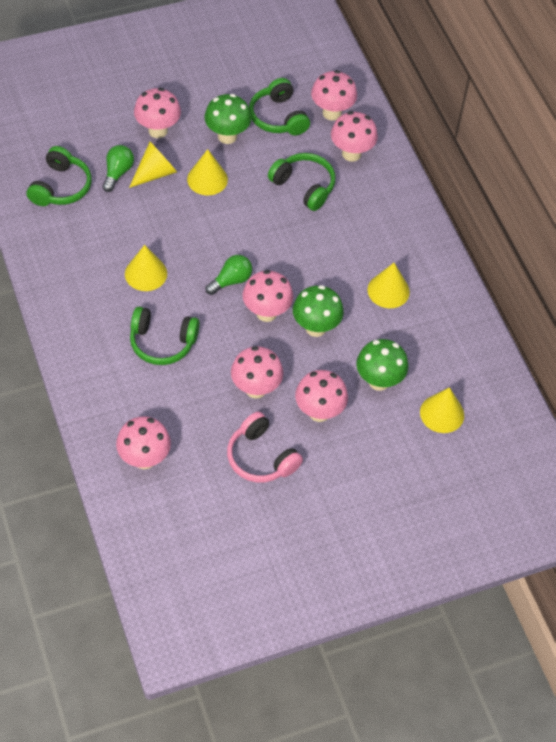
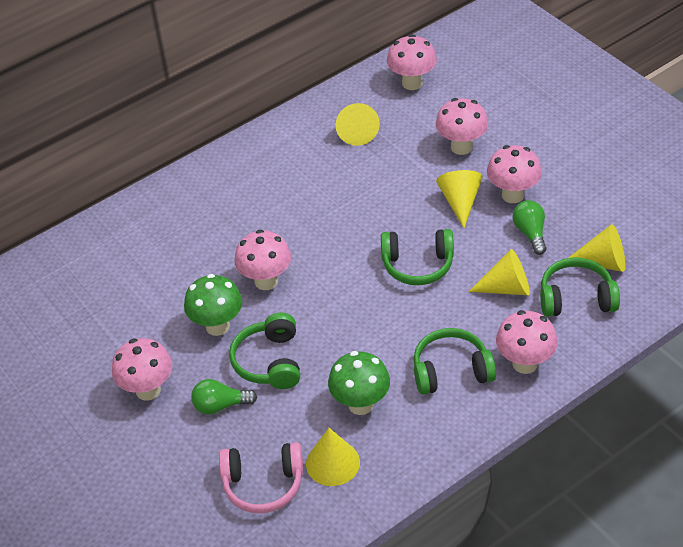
green mushroom: 3 -> 2
pink mushroom: 7 -> 6

